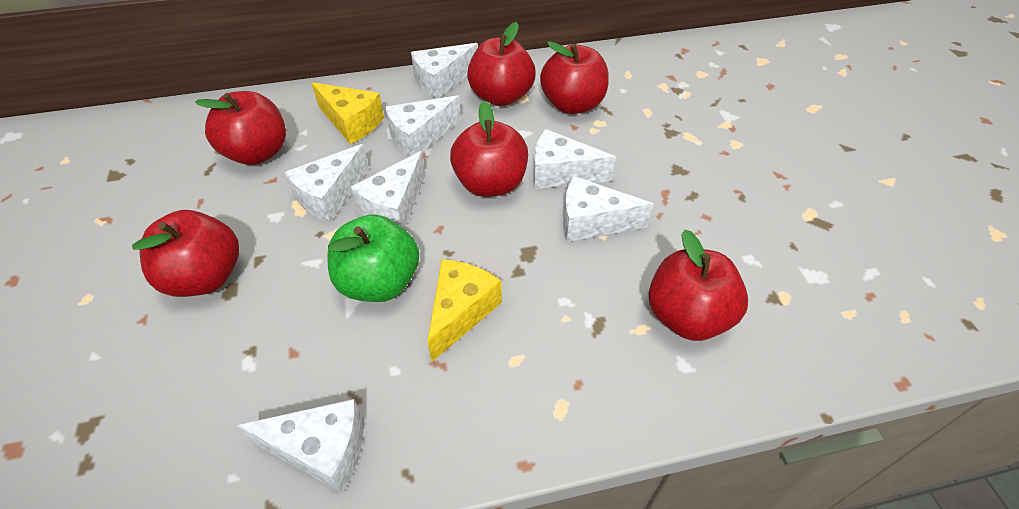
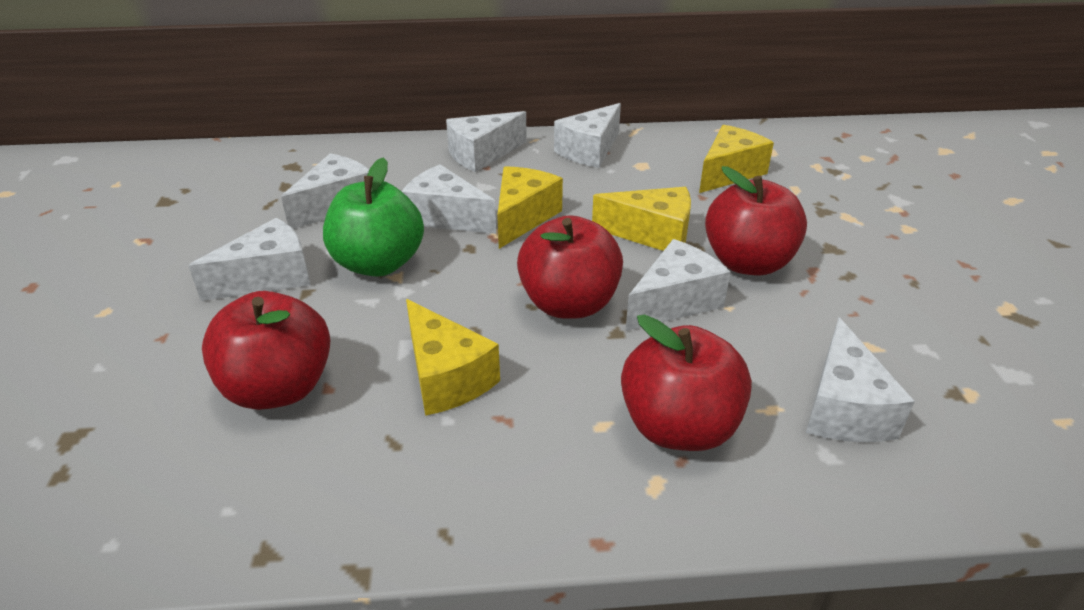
red apple: 6 -> 4
yellow cheese: 2 -> 4

